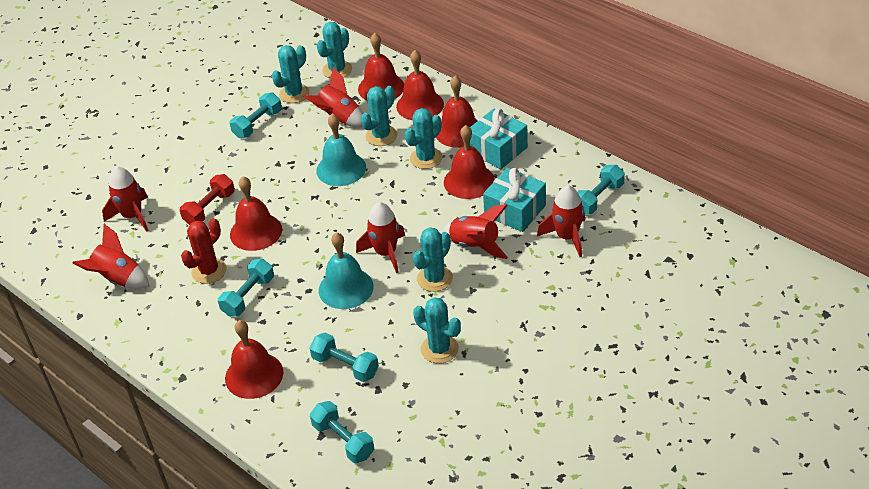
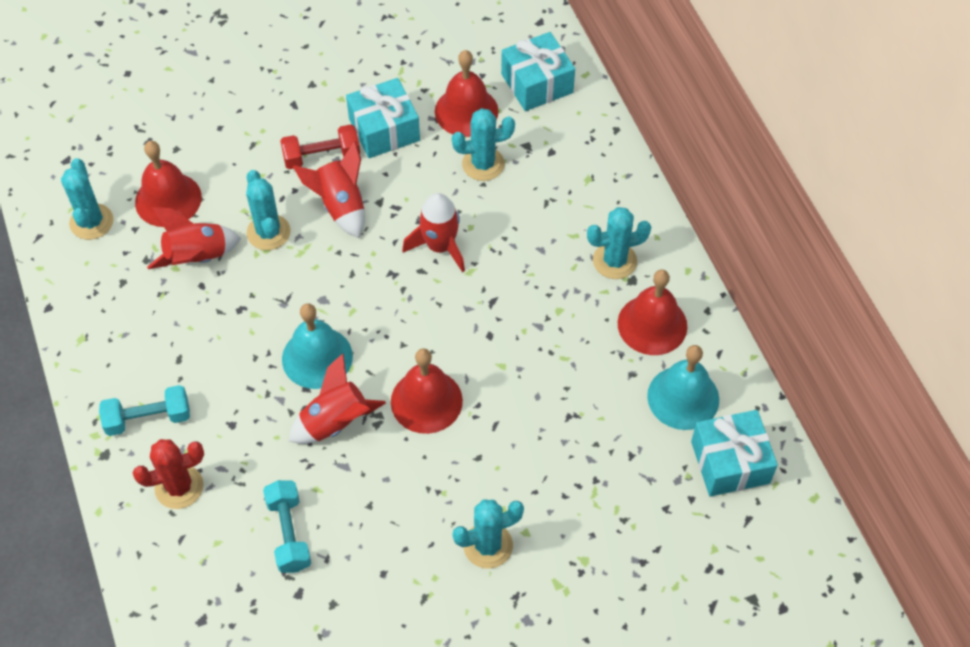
red bell: 6 -> 4
red rocket: 6 -> 4
turquoise cactus: 6 -> 5
turquoise dumbbell: 5 -> 2
turquoise gift: 2 -> 3

